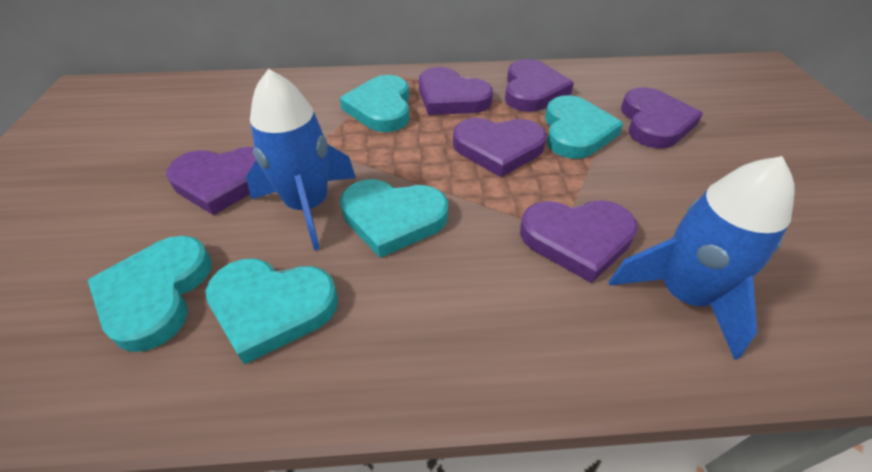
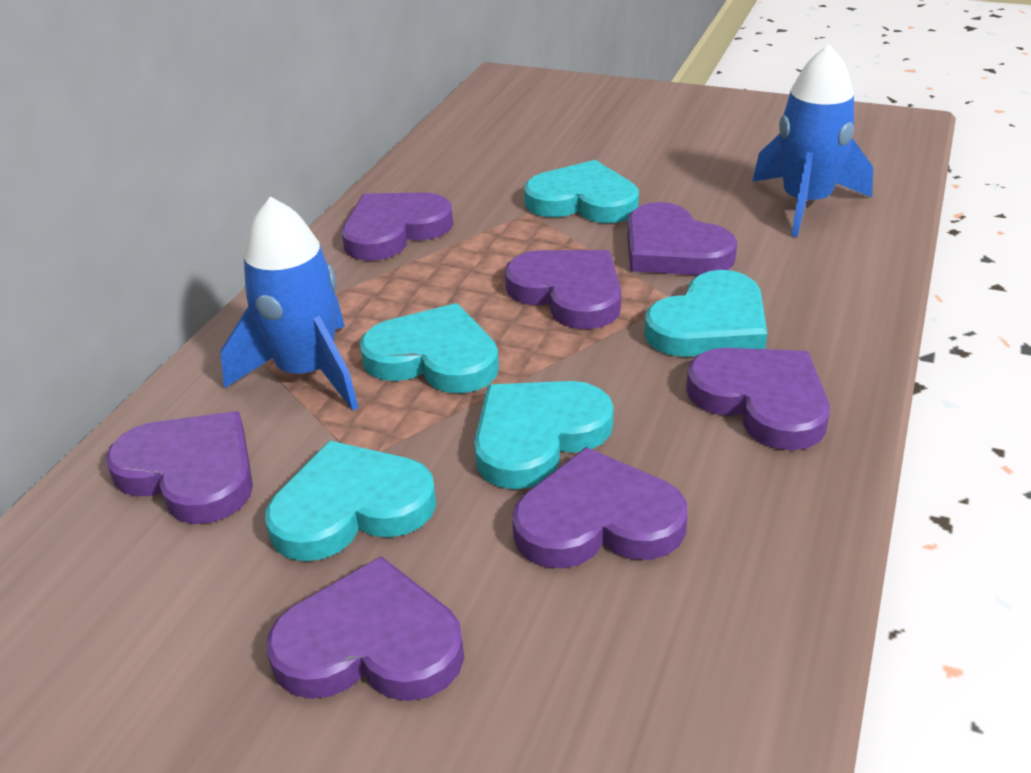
purple heart: 6 -> 7

